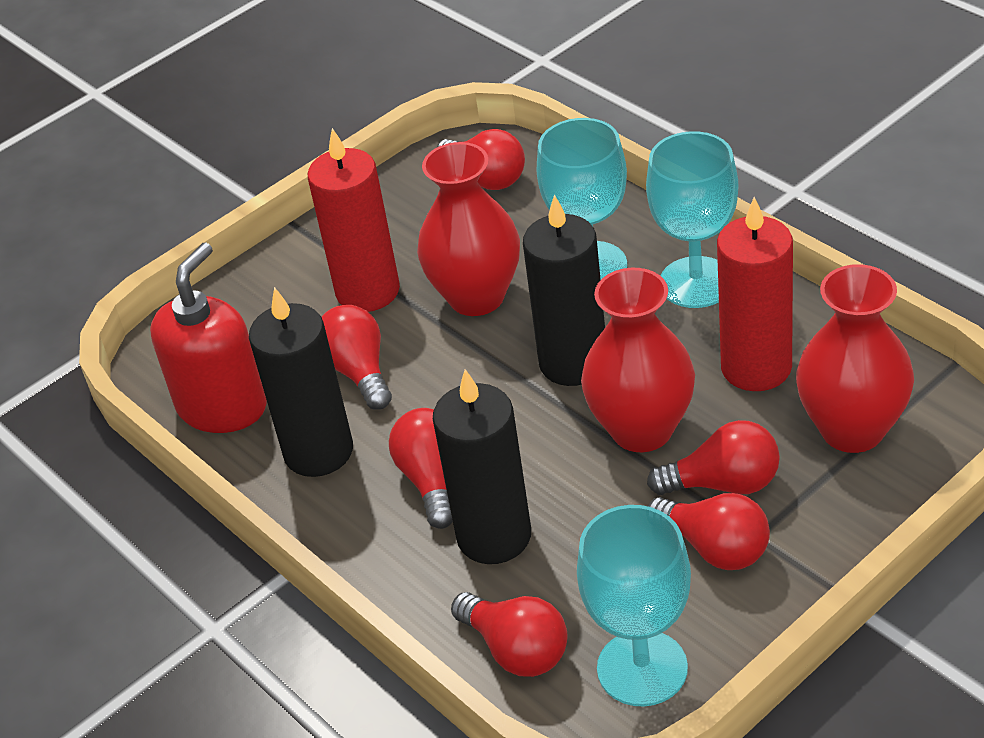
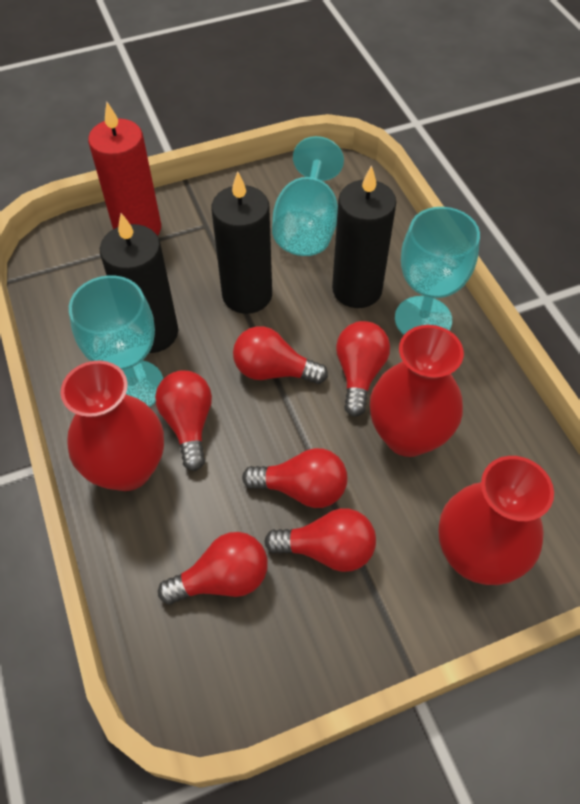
red candle: 2 -> 1
red soap dispenser: 1 -> 0

